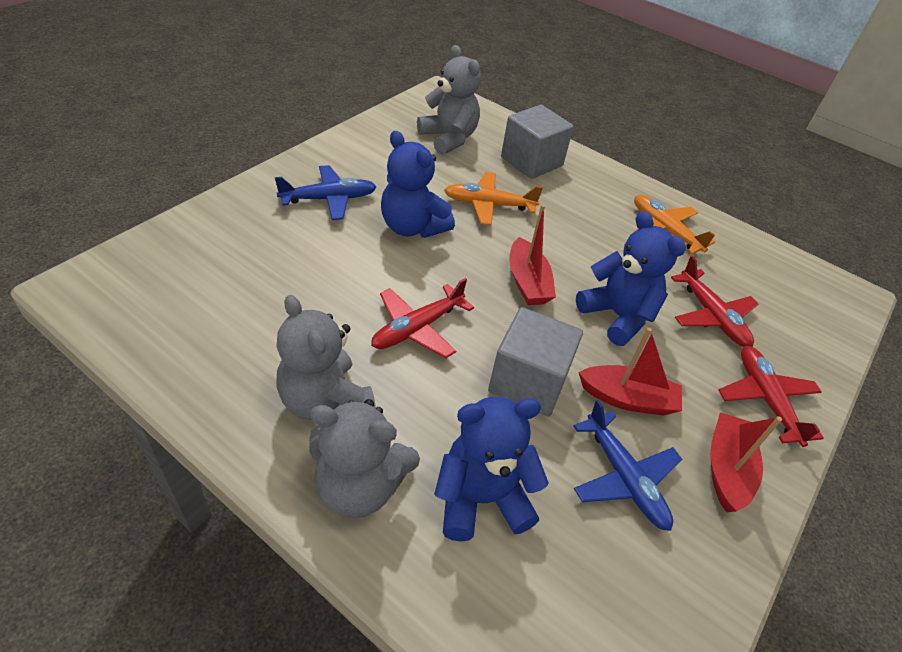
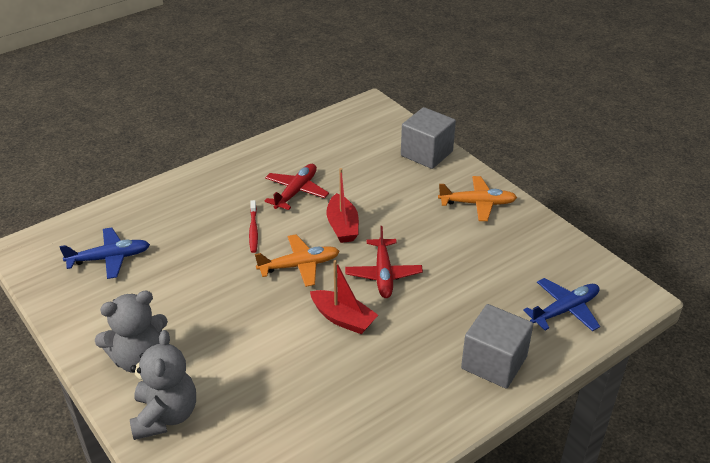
blue teddy bear: 3 -> 0
grey teddy bear: 3 -> 2
red boat: 3 -> 2
red plane: 3 -> 2
red toothbrush: 0 -> 1

